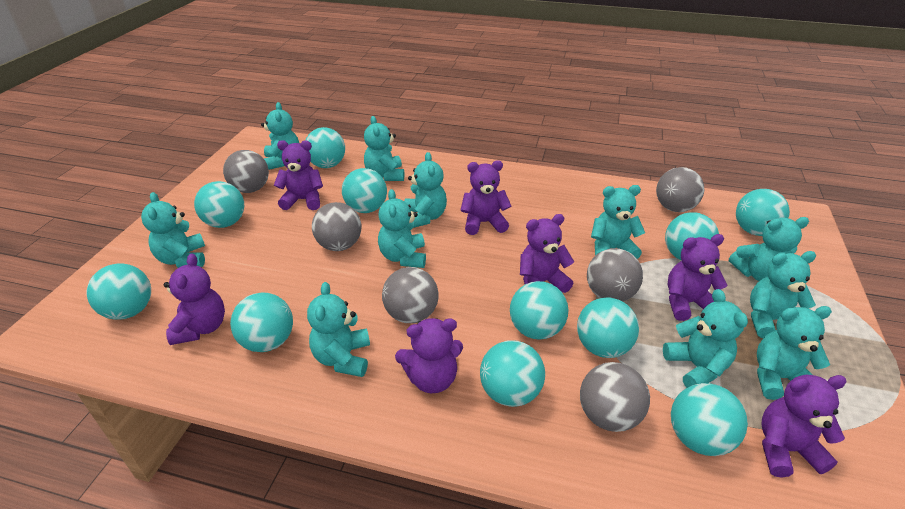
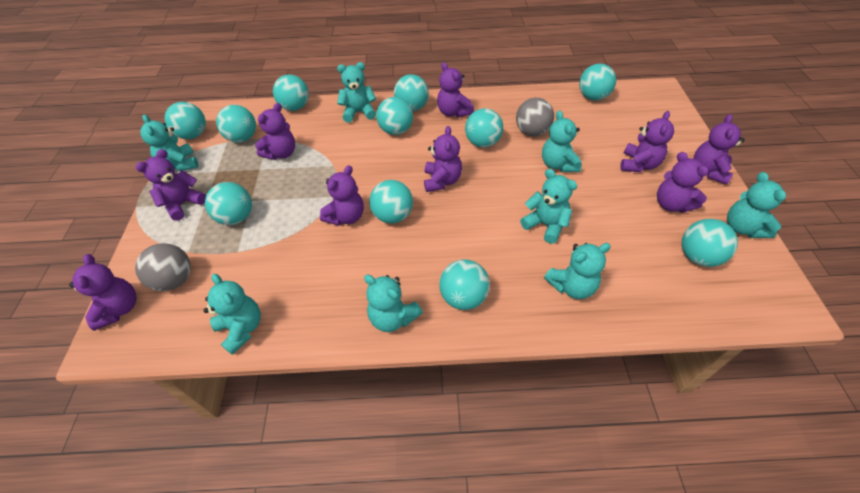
grey ball: 6 -> 2
purple teddy bear: 7 -> 9
turquoise teddy bear: 11 -> 8

